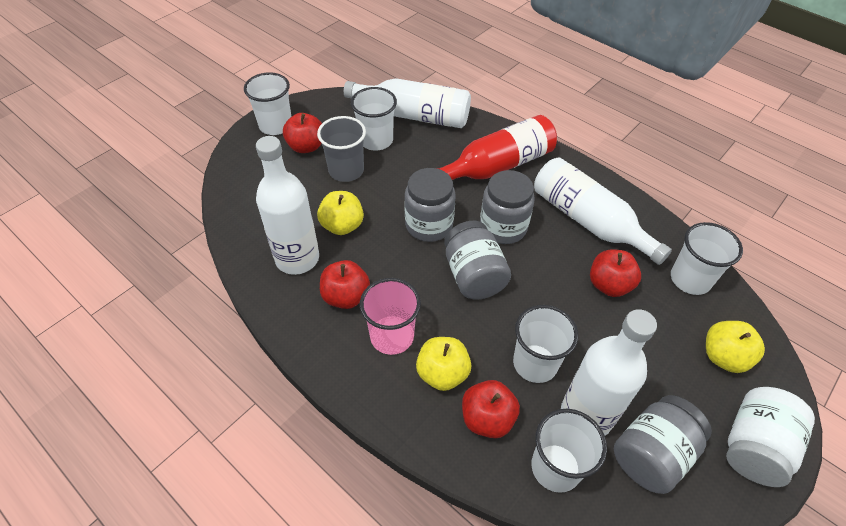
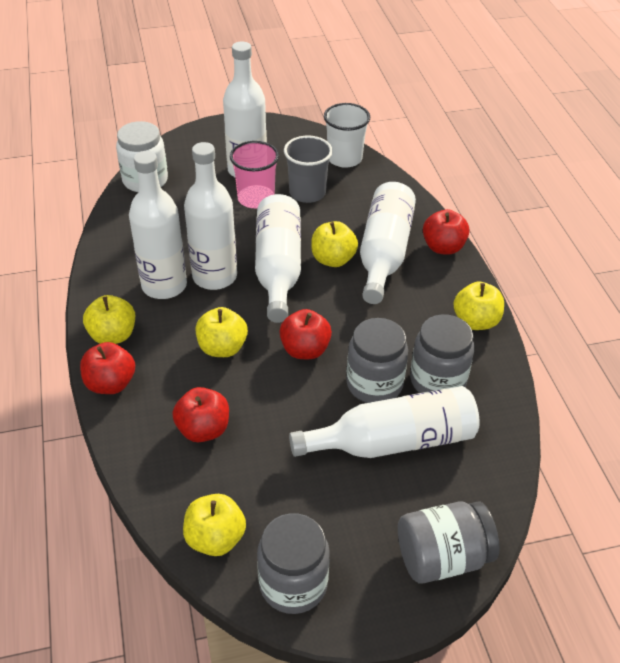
red bottle: 1 -> 0
white bottle: 4 -> 6
white cup: 5 -> 1
yellow apple: 3 -> 5

